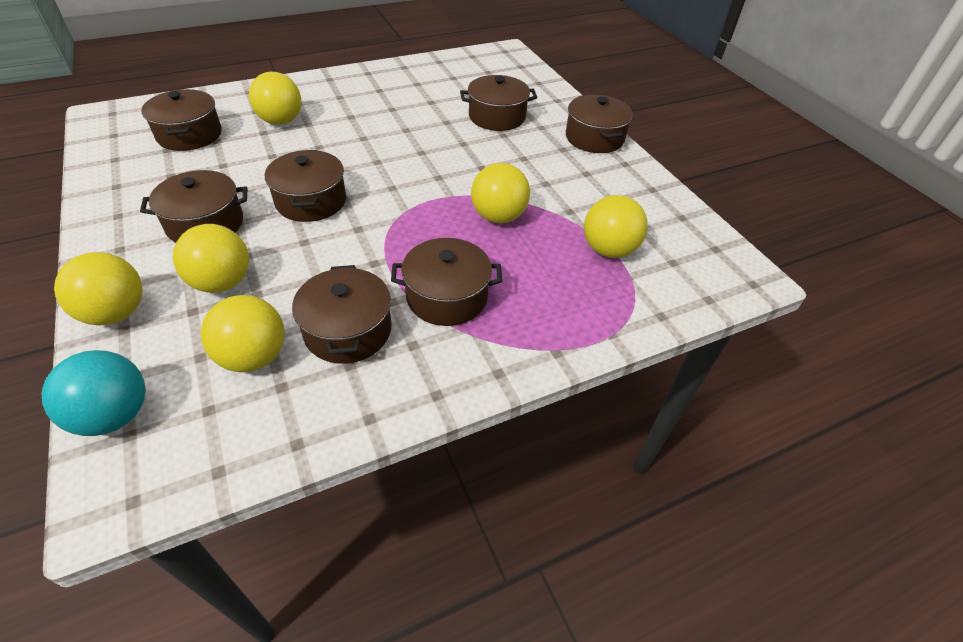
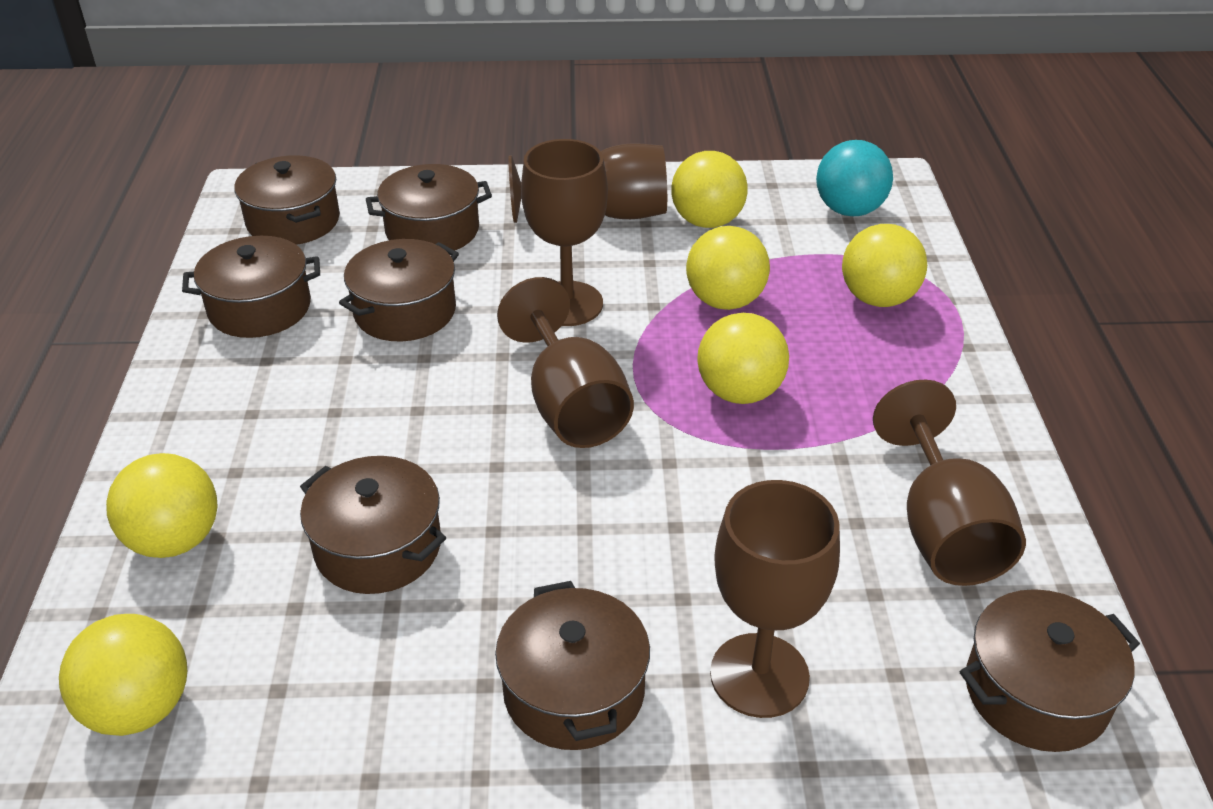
brown goblet: 0 -> 5

